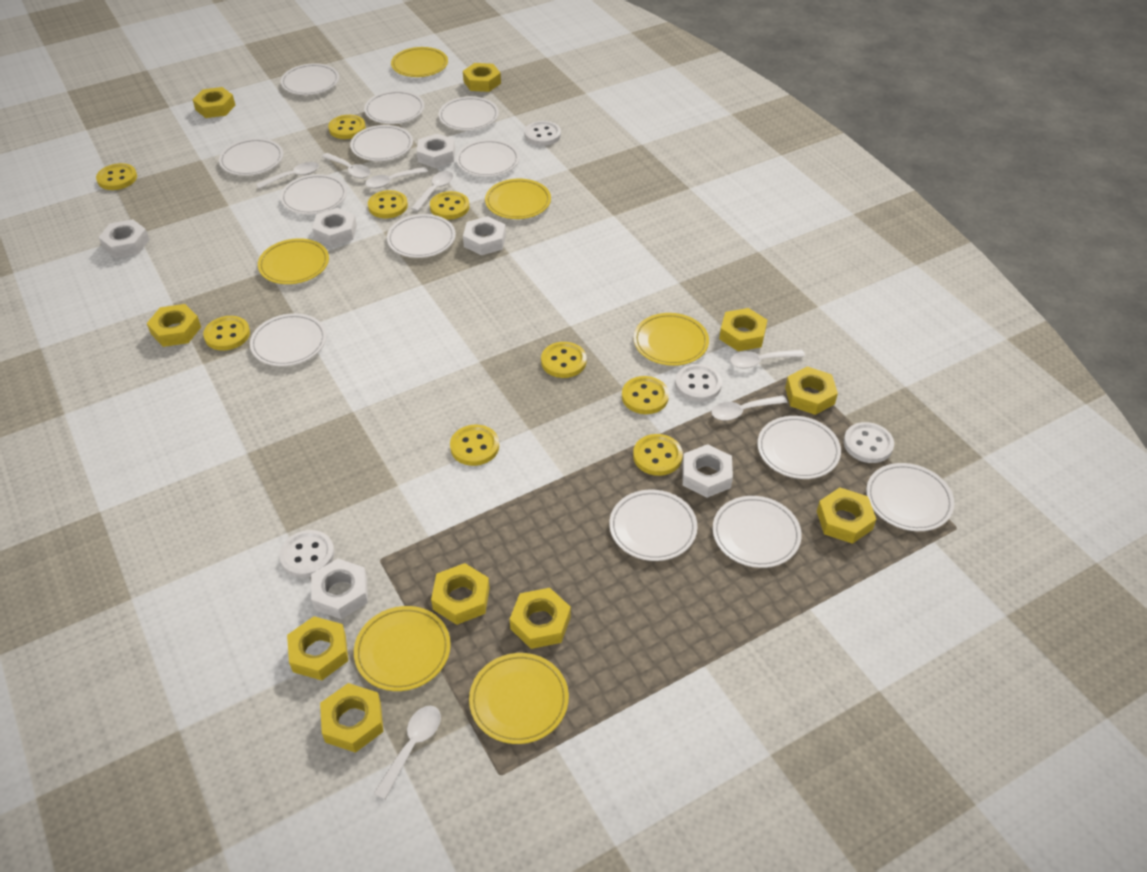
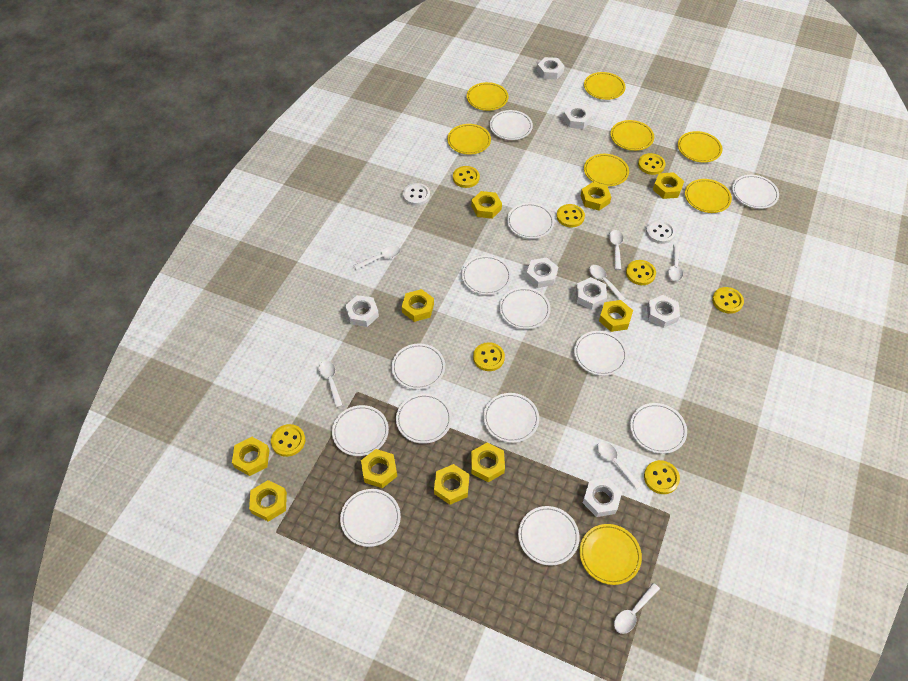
white button: 4 -> 2
white nut: 6 -> 7
yellow button: 9 -> 8
yellow plate: 6 -> 8

